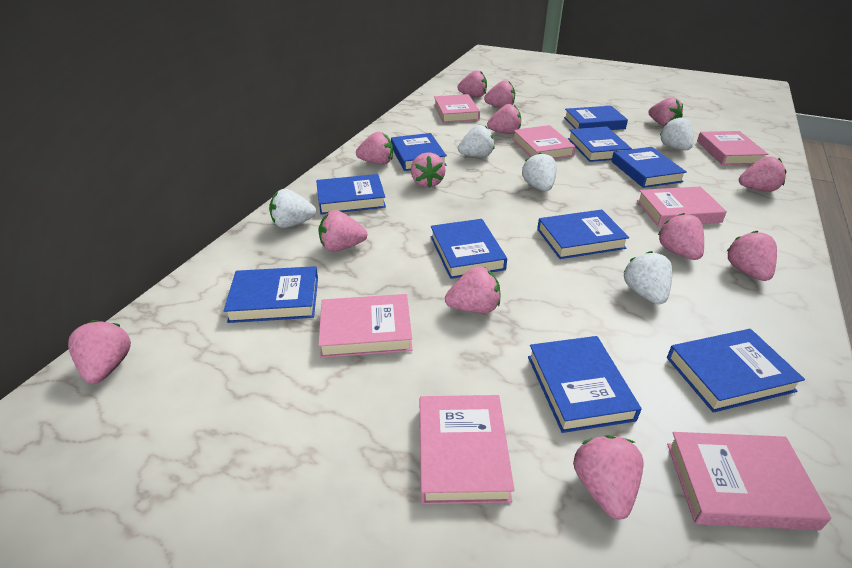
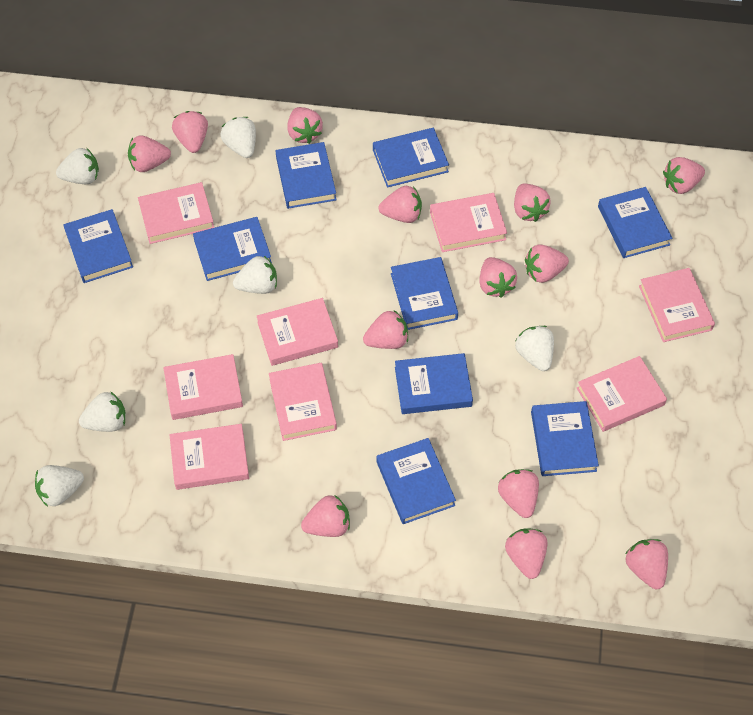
blue book: 10 -> 9
pink book: 7 -> 8
white strawberry: 5 -> 6

